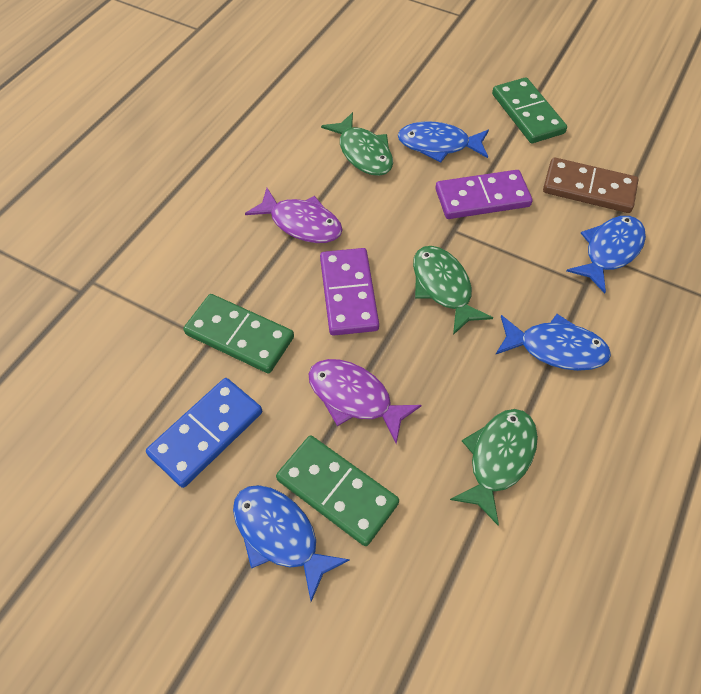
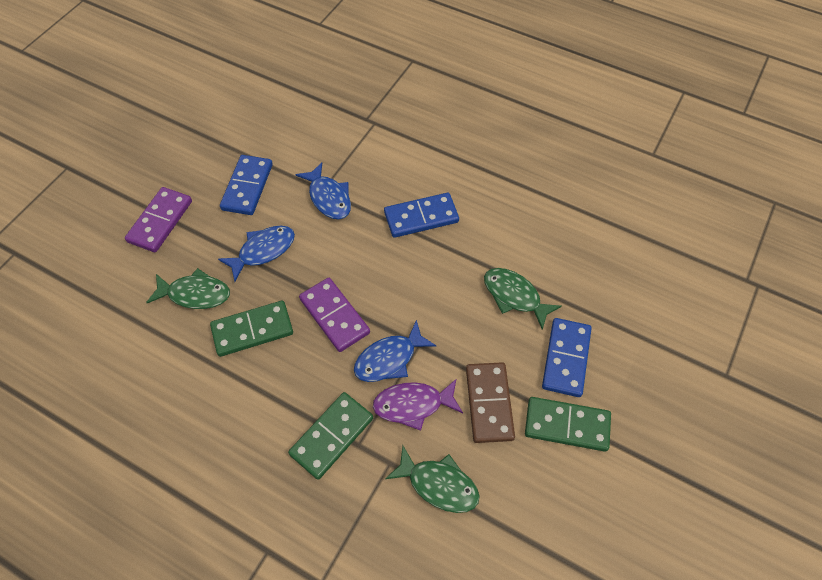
blue domino: 1 -> 3
blue fish: 4 -> 3
purple fish: 2 -> 1

